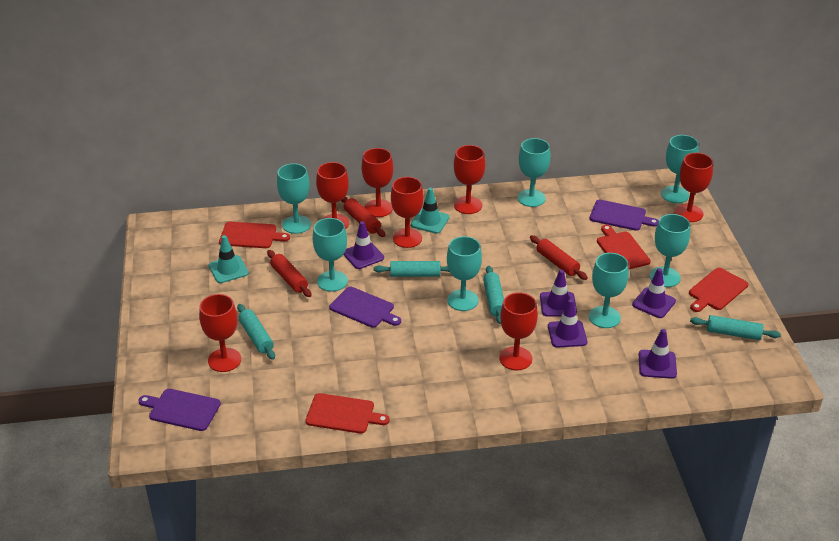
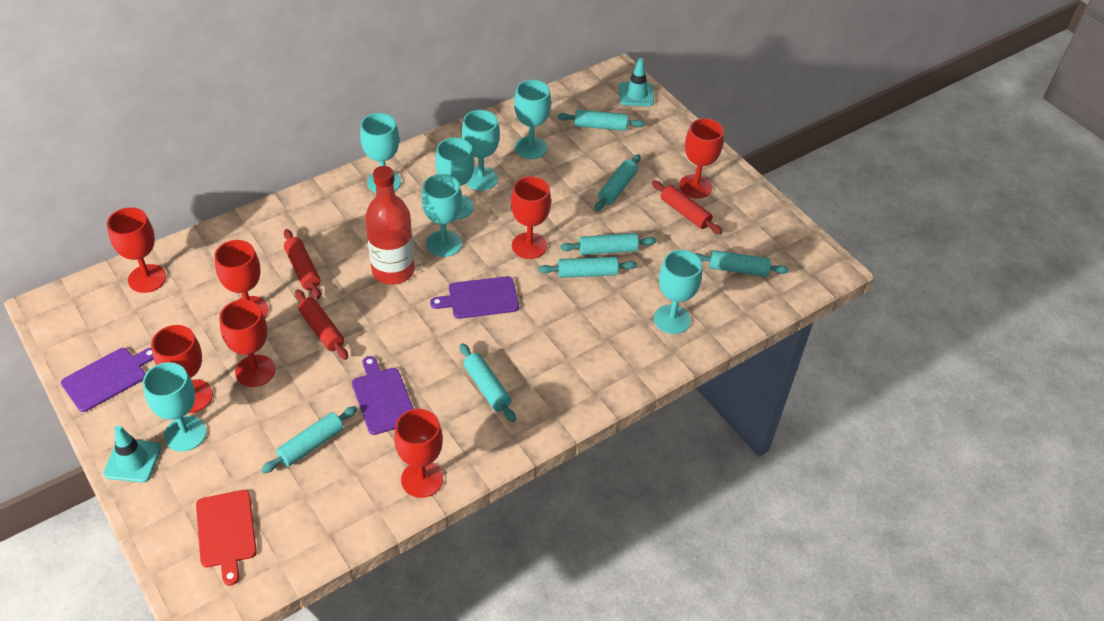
purple traffic cone: 5 -> 0
red bottle: 0 -> 1
red cutting board: 4 -> 1
turquoise rolling pin: 4 -> 7

